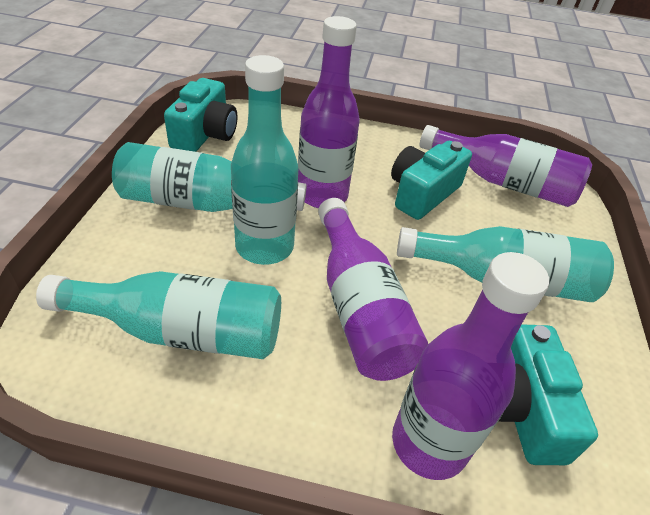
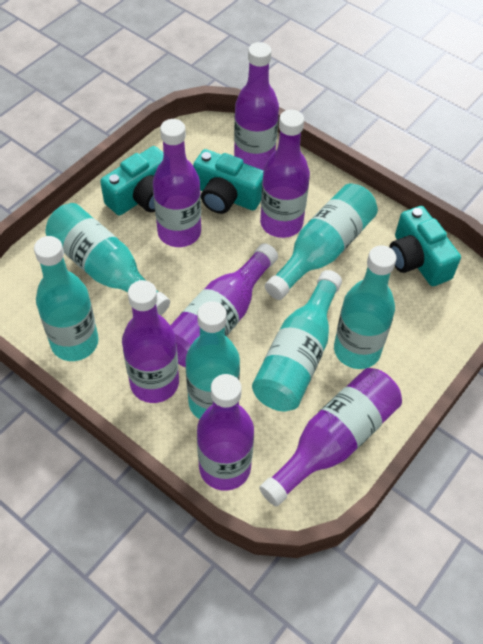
purple bottle: 4 -> 7
turquoise bottle: 4 -> 6

